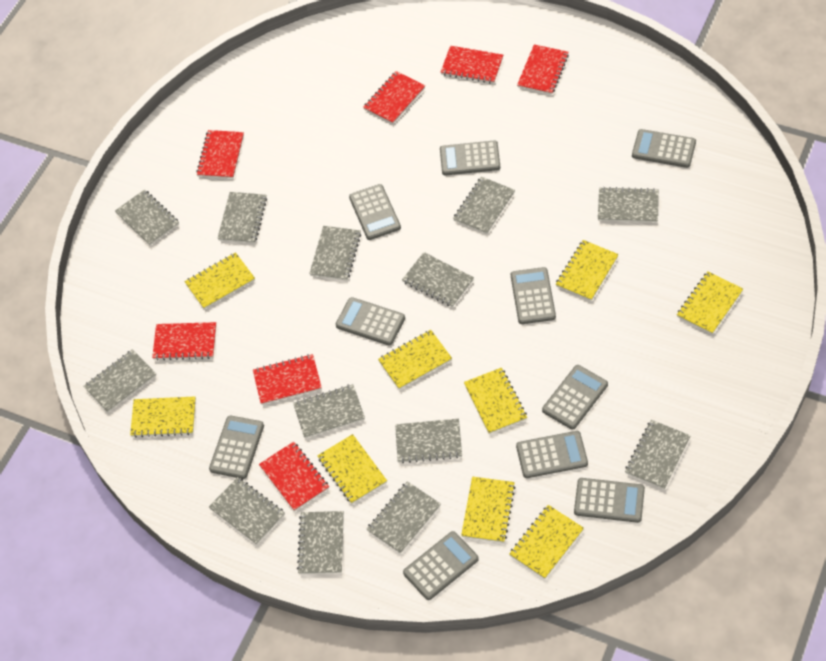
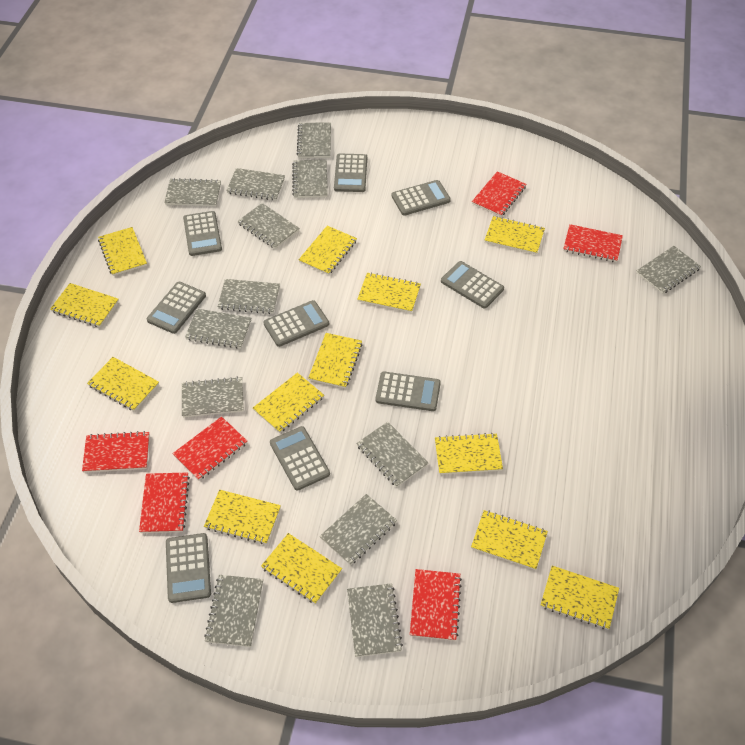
grey calculator: 10 -> 9
red notebook: 7 -> 6
yellow notebook: 9 -> 13

